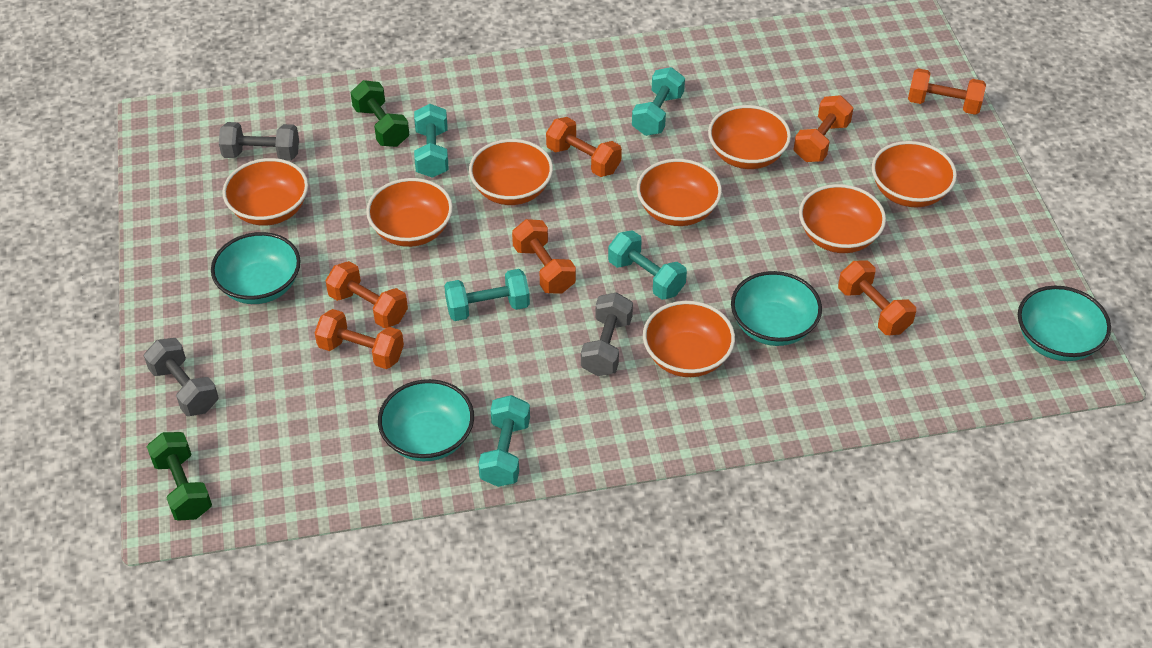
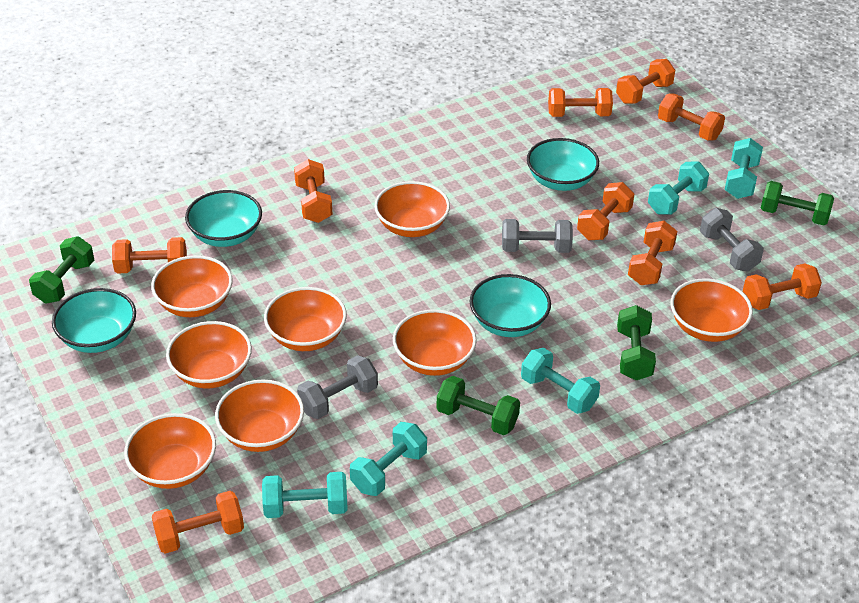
green dumbbell: 2 -> 4
orange dumbbell: 7 -> 9

